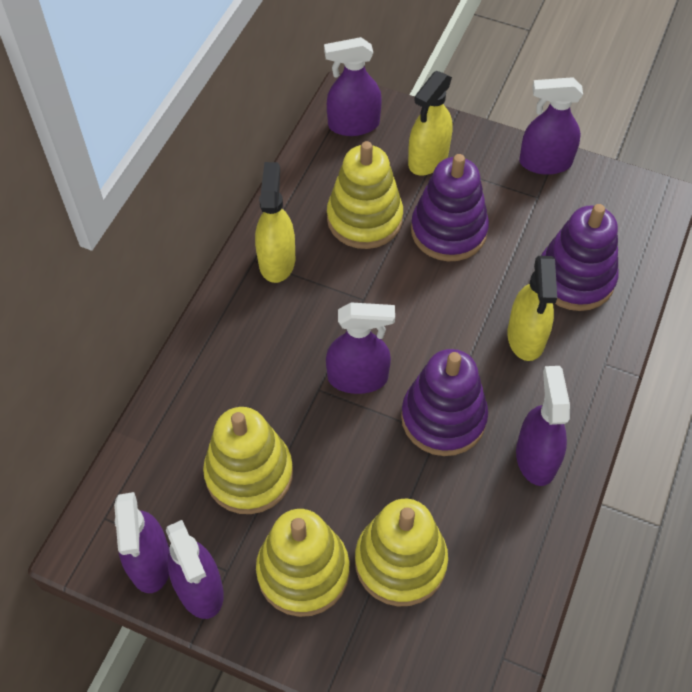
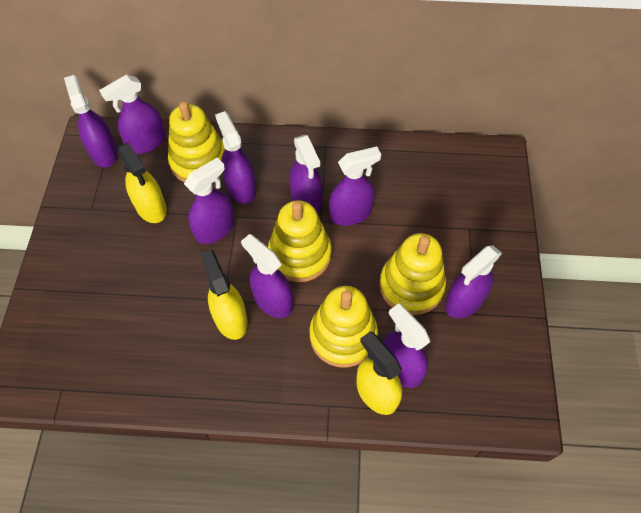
purple spray bottle: 6 -> 9
purple stacking toy: 3 -> 0

